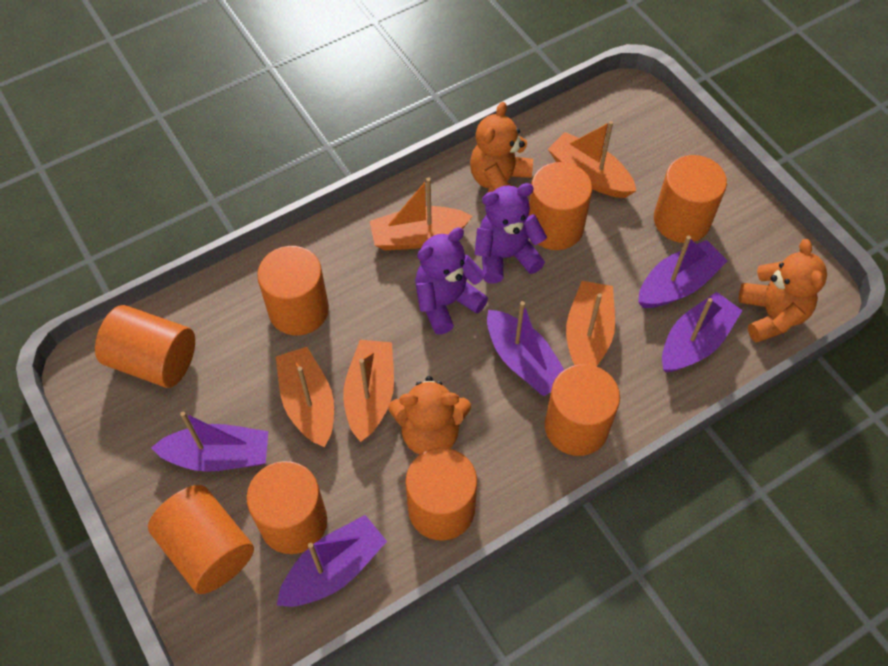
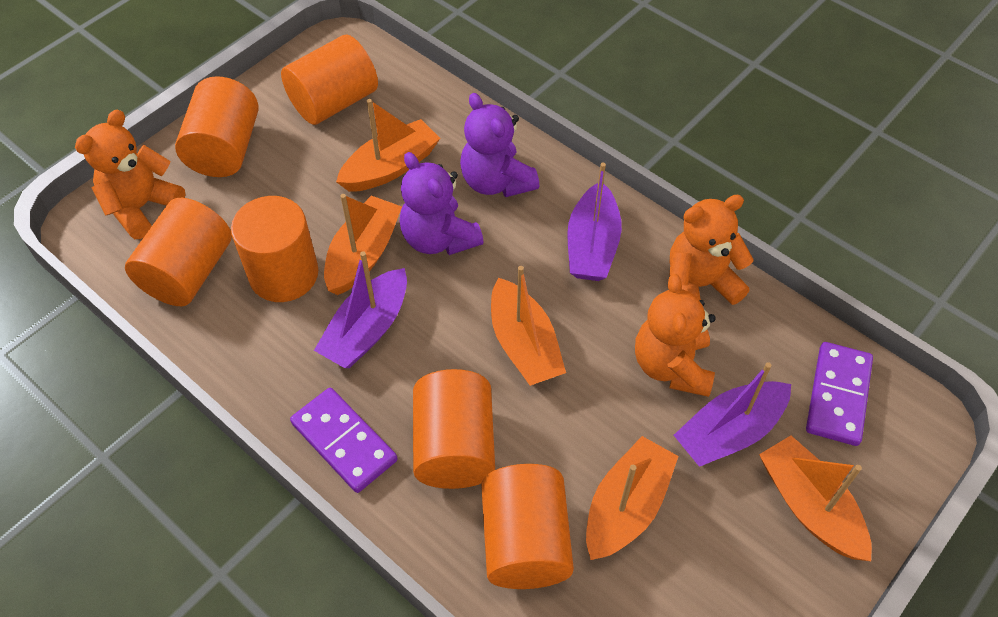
orange cylinder: 8 -> 6
purple boat: 5 -> 3
purple domino: 0 -> 2

